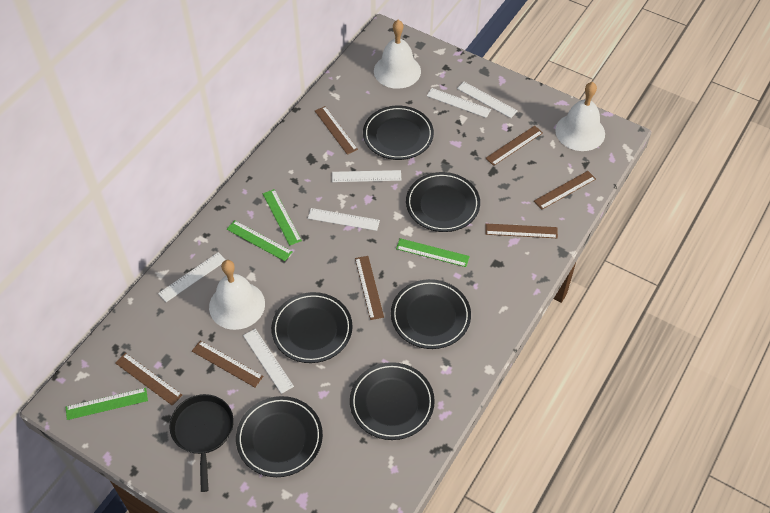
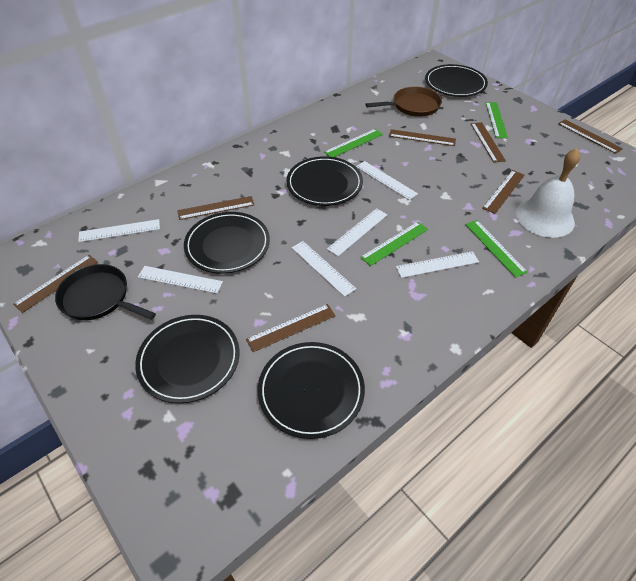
black plate: 6 -> 5
brown pan: 0 -> 1
white bell: 3 -> 1

